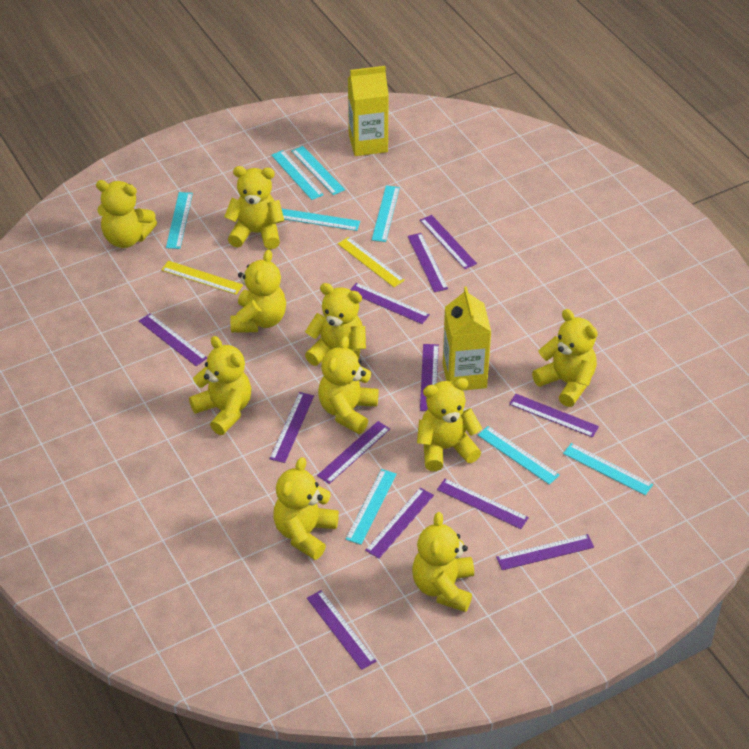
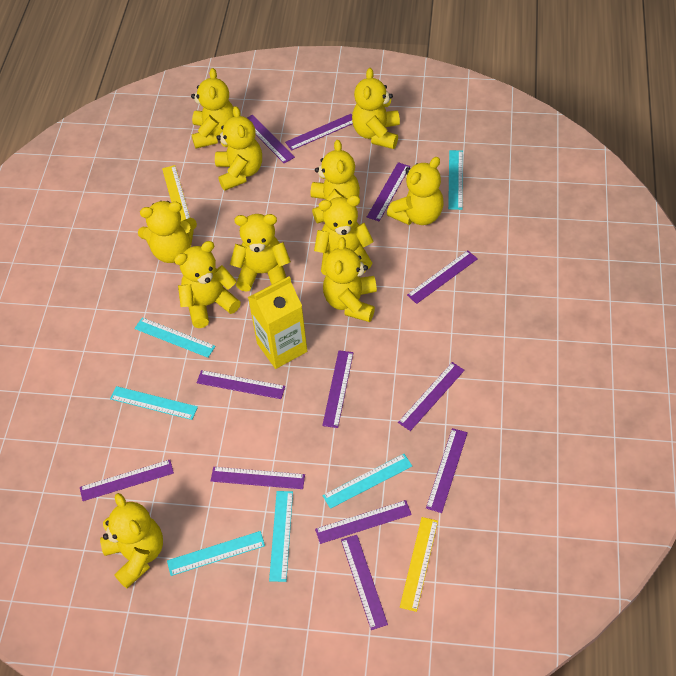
turquoise ruler: 8 -> 6
yellow carton: 2 -> 1
yellow teddy bear: 10 -> 11

